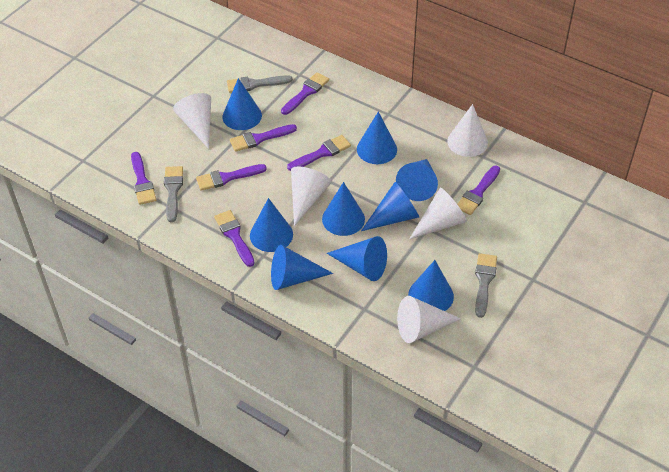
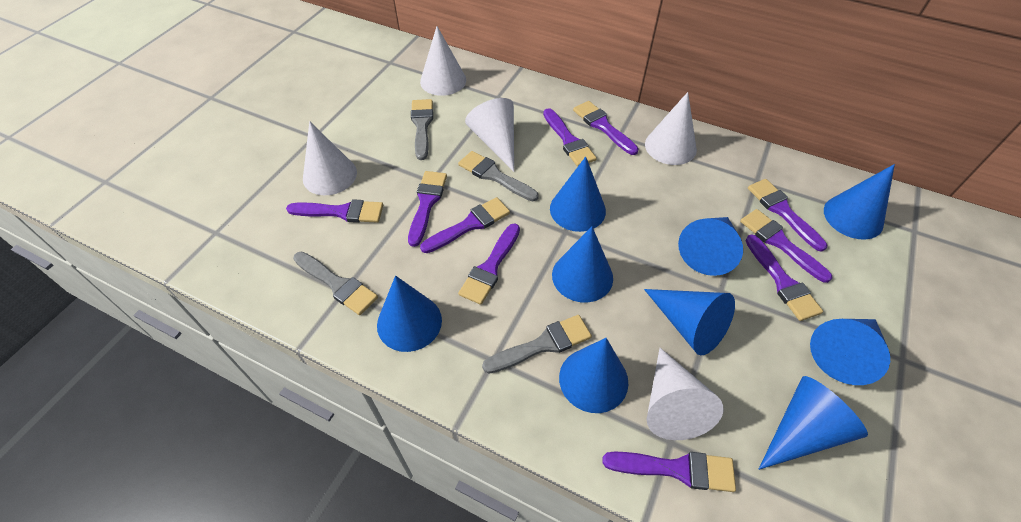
grey brush: 3 -> 4
purple brush: 7 -> 10

